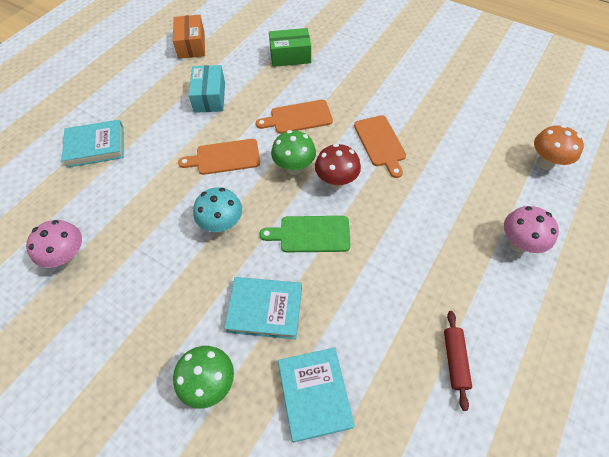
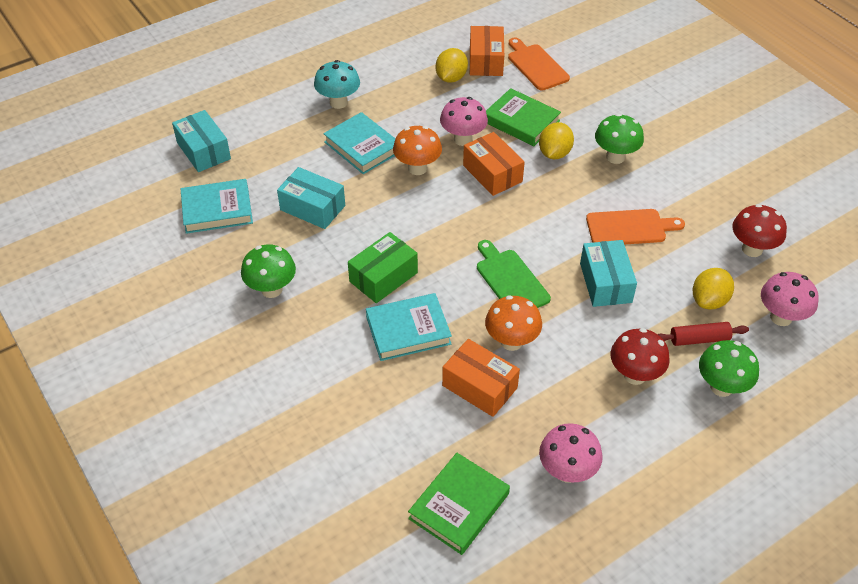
green book: 0 -> 2
green mushroom: 2 -> 3
orange box: 1 -> 3
orange cutting board: 3 -> 2
orange mushroom: 1 -> 2
pink mushroom: 2 -> 3
red mushroom: 1 -> 2
turquoise box: 1 -> 3
yellow lemon: 0 -> 3

